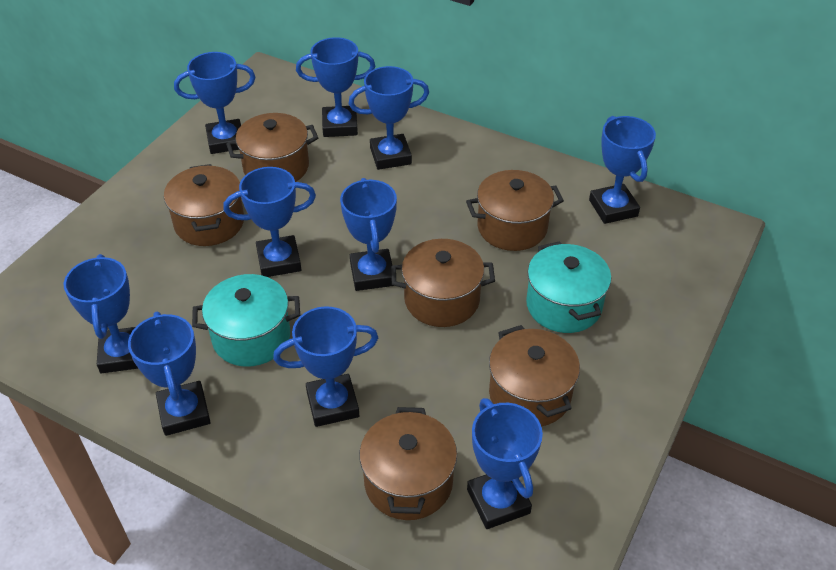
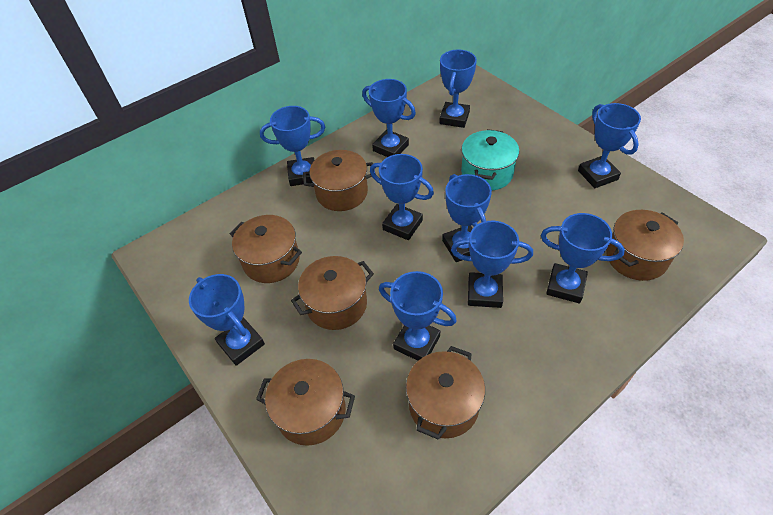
turquoise pot: 2 -> 1

